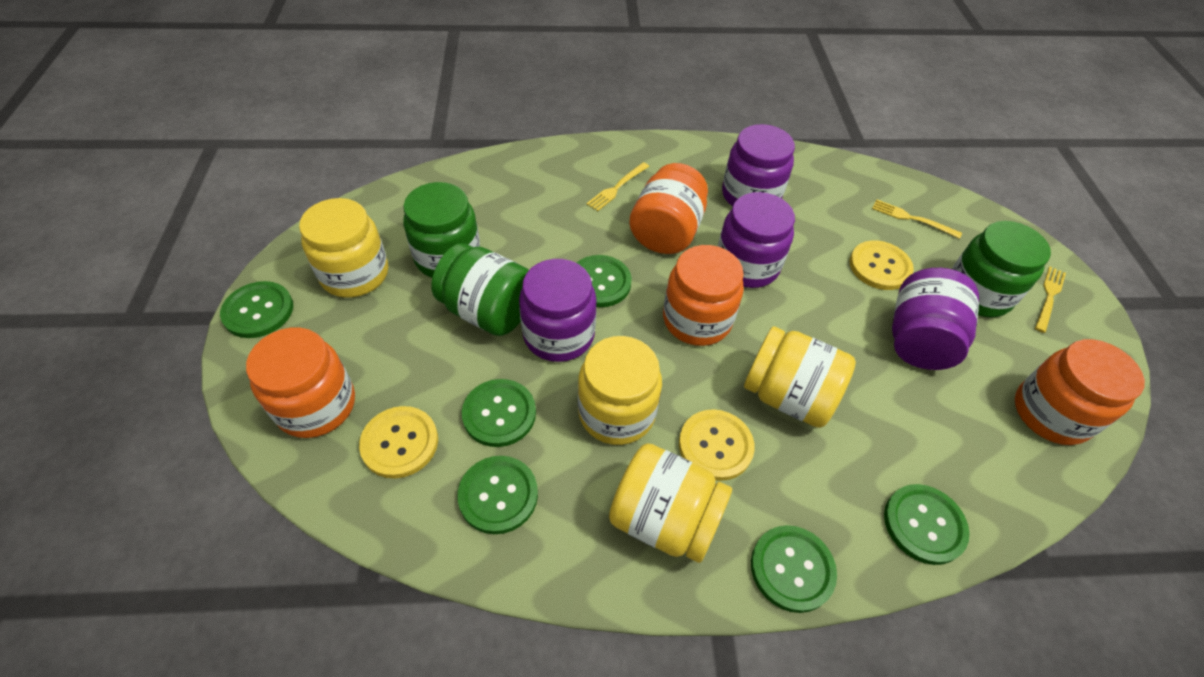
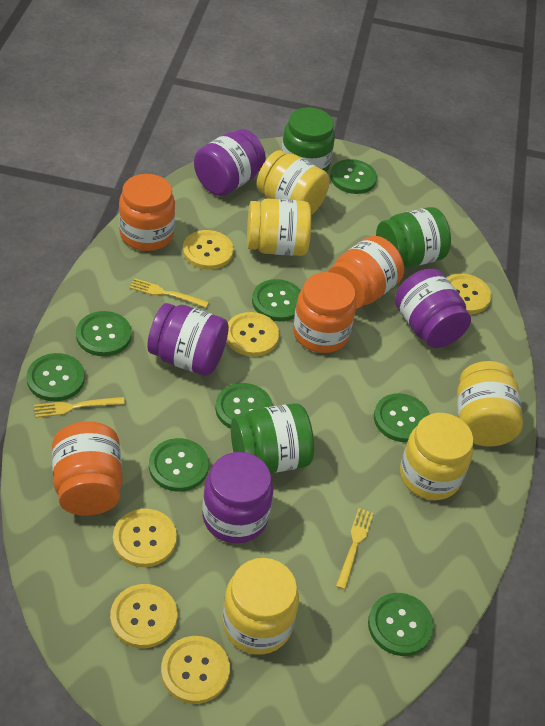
green button: 6 -> 8
yellow button: 3 -> 6
yellow jar: 4 -> 5

